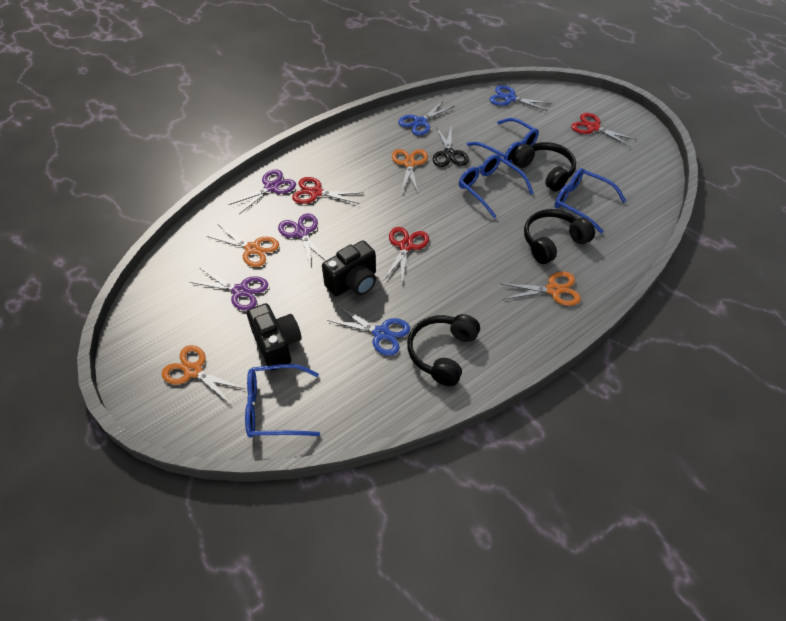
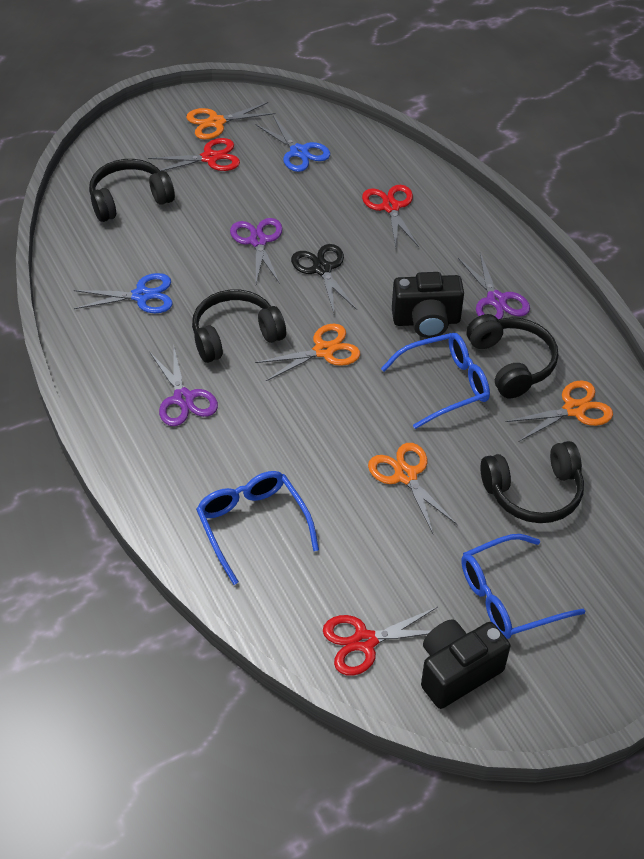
black headphones: 3 -> 4
blue glasses: 4 -> 3
blue scissors: 3 -> 2

